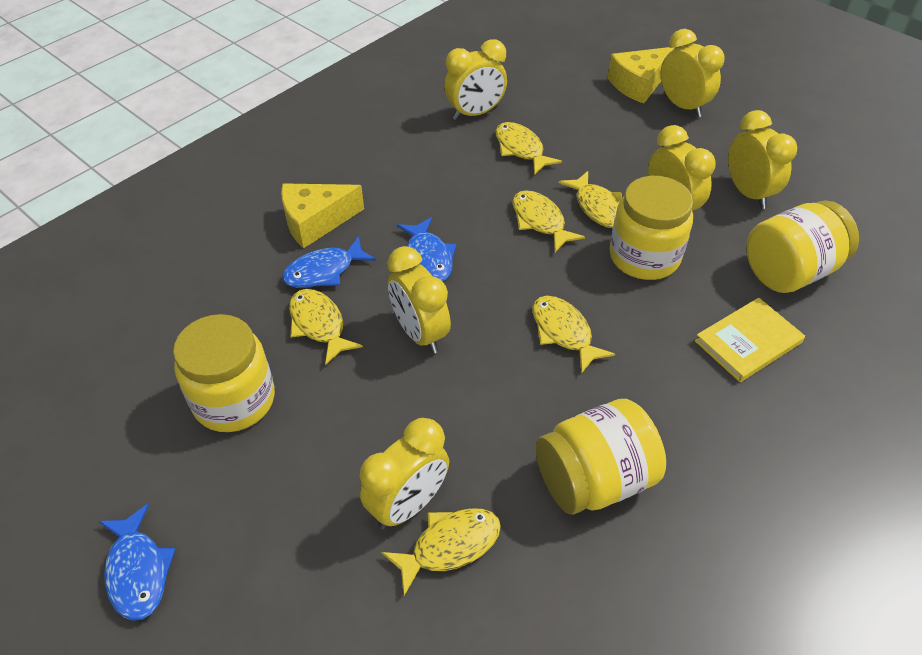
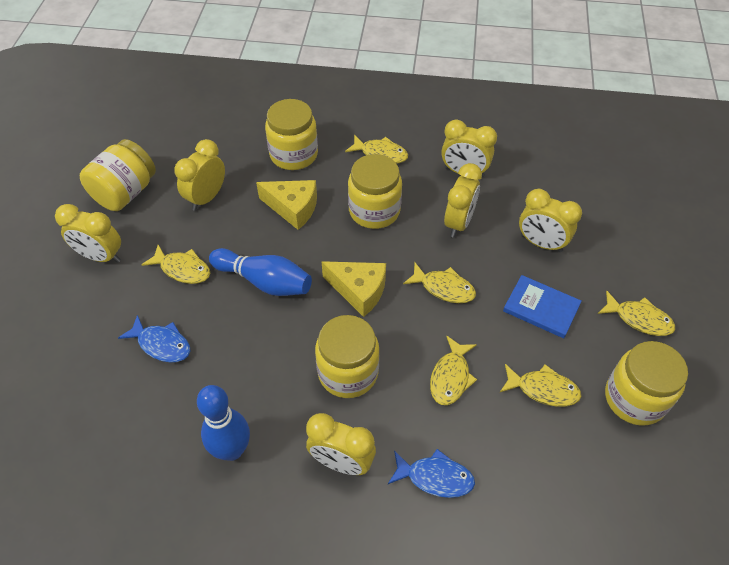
blue book: 0 -> 1
blue bowling pin: 0 -> 2
blue fish: 3 -> 2
yellow book: 1 -> 0
yellow jar: 4 -> 5

